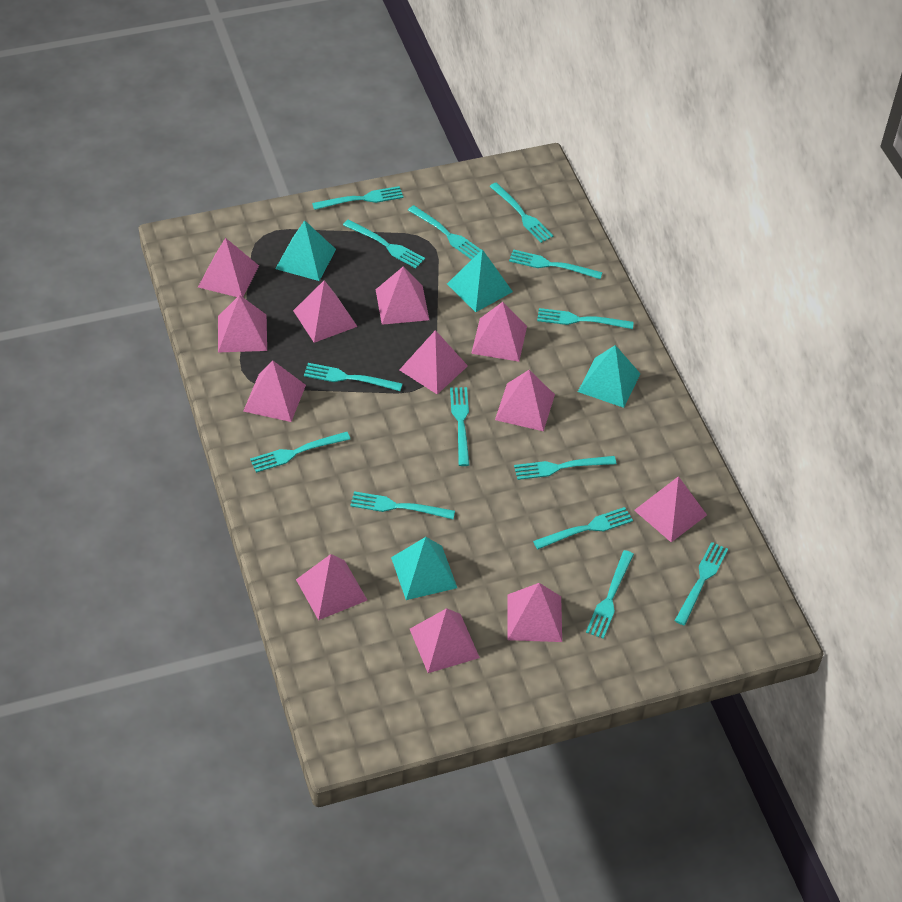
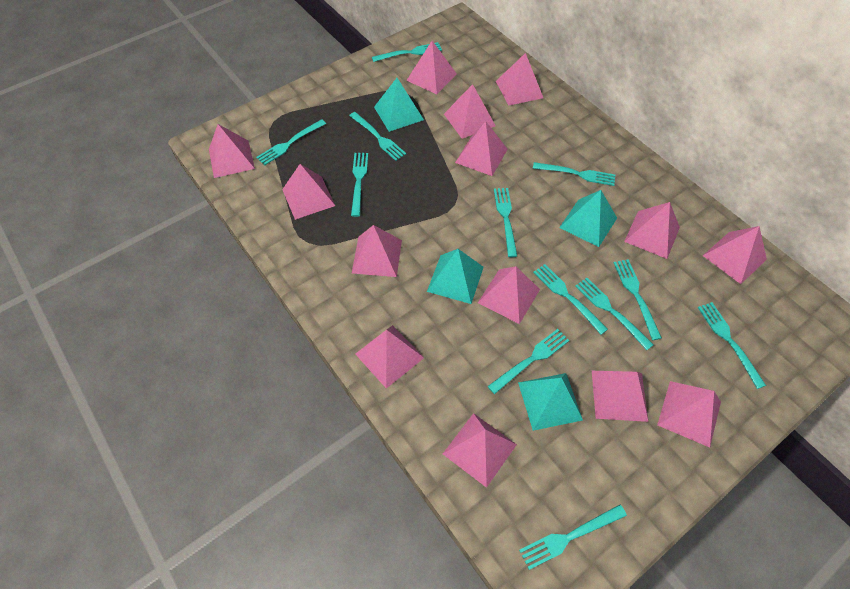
pink pyramid: 12 -> 14
turquoise fork: 14 -> 12

